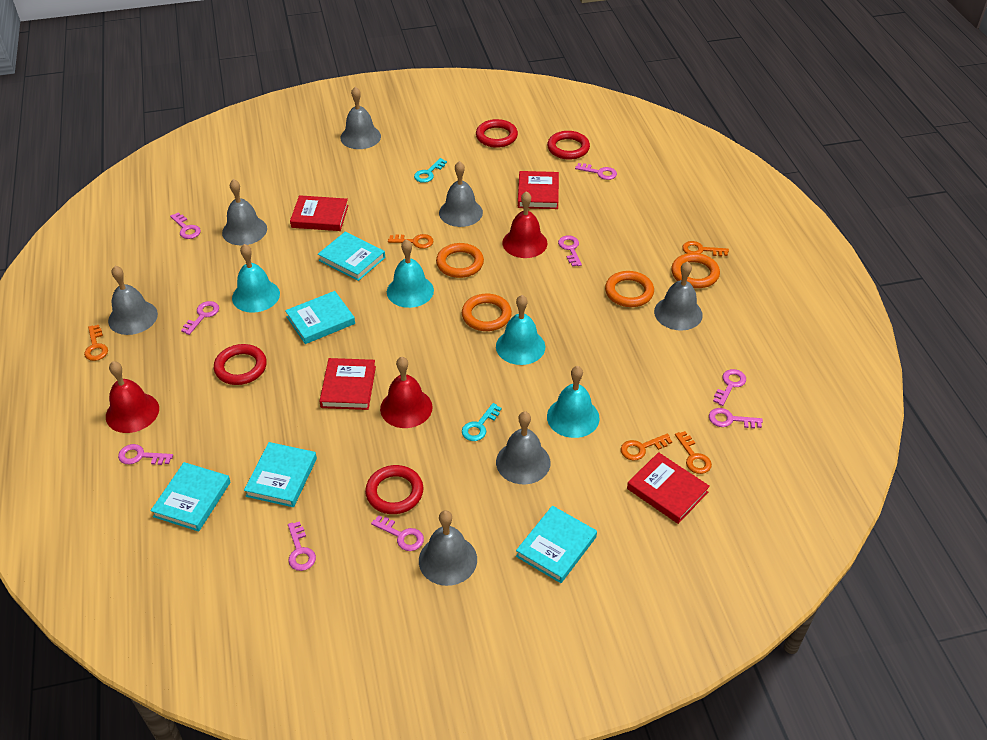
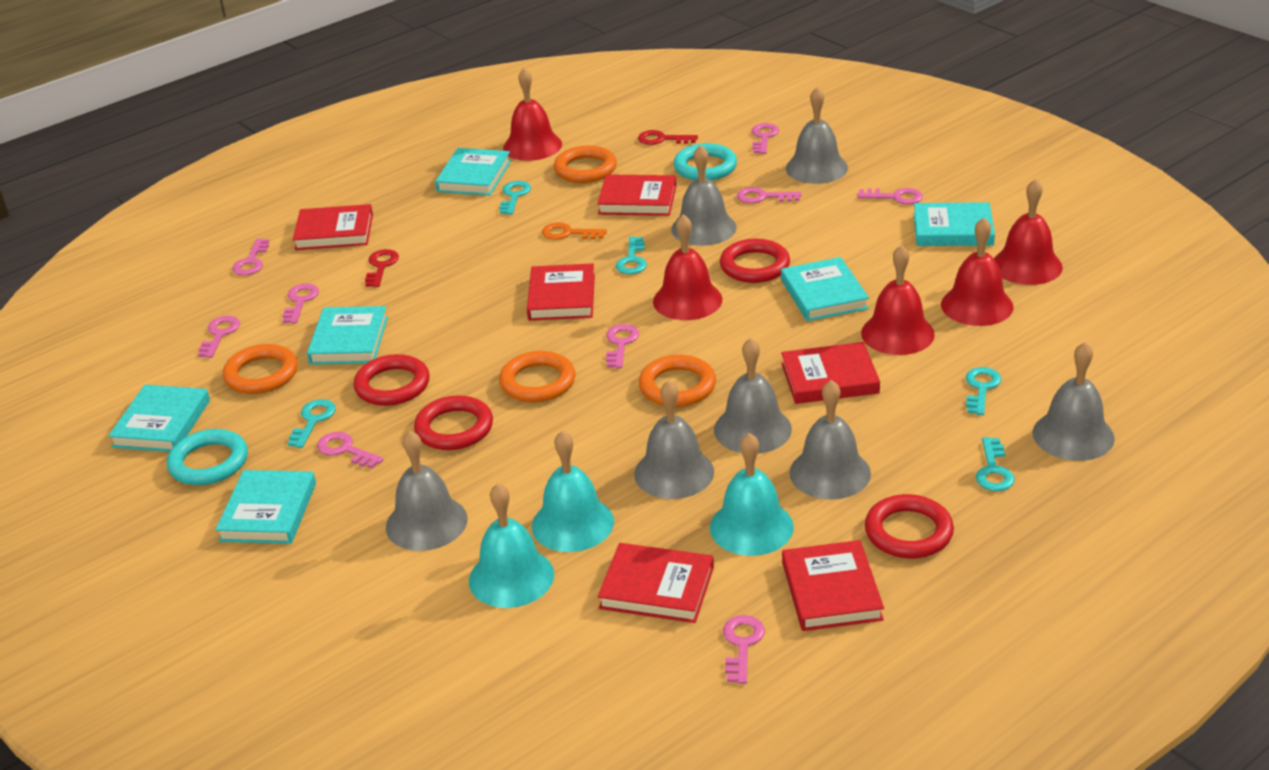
orange key: 5 -> 1
red bell: 3 -> 5
red book: 4 -> 6
red key: 0 -> 2
turquoise bell: 4 -> 3
turquoise book: 5 -> 6
turquoise key: 2 -> 5
turquoise ring: 0 -> 2

